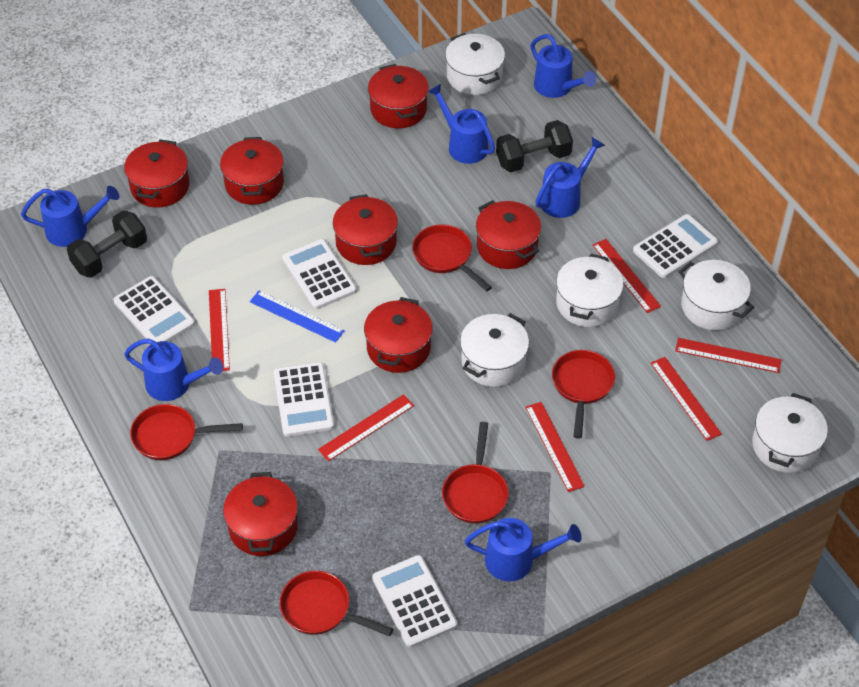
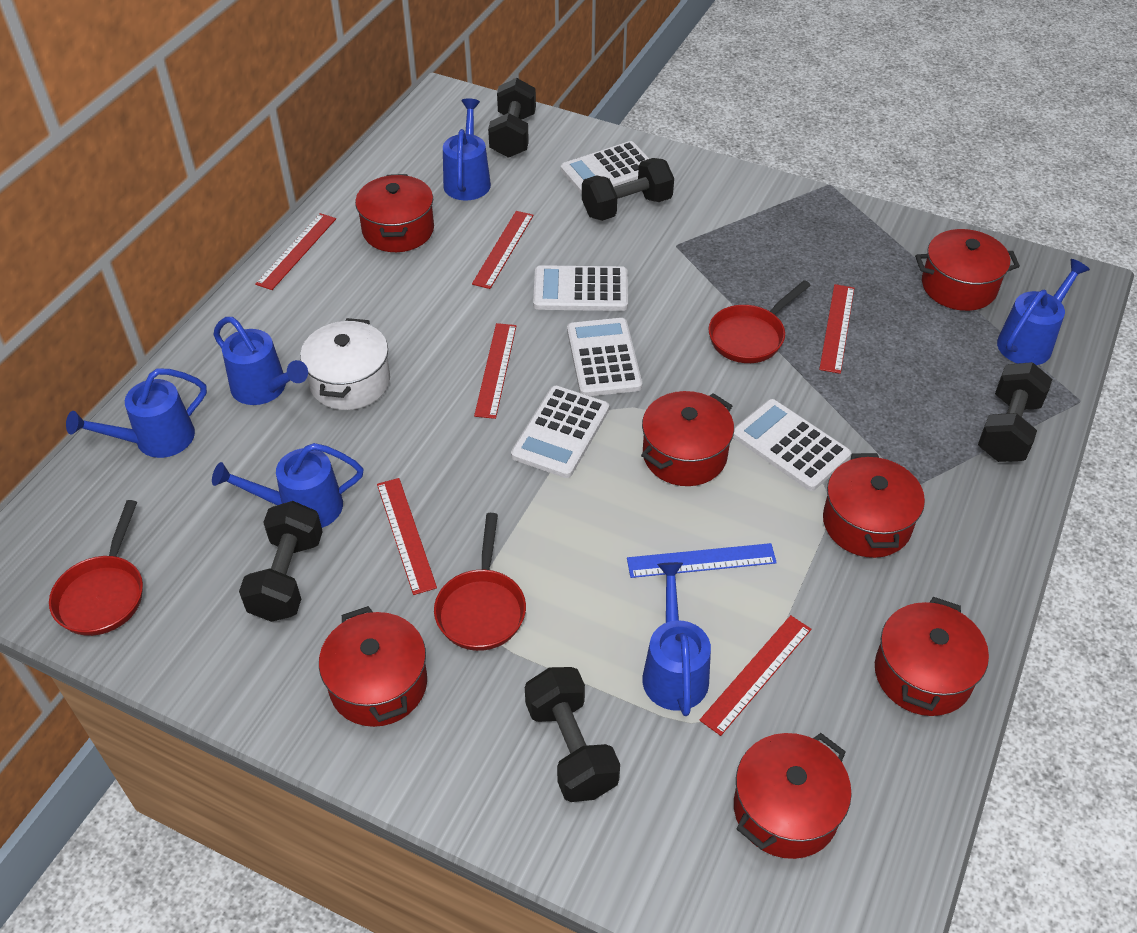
black dumbbell: 2 -> 5
red pan: 5 -> 3
white pot: 5 -> 1

